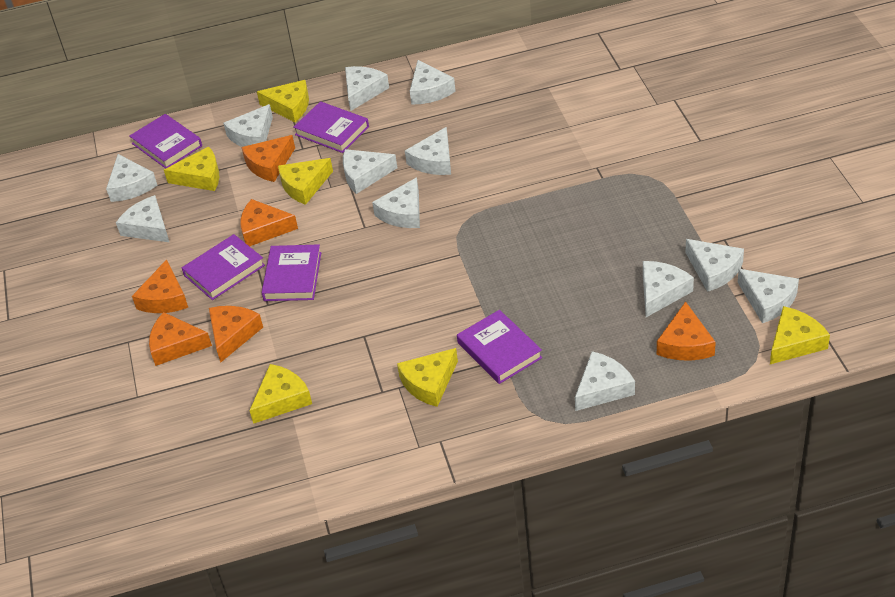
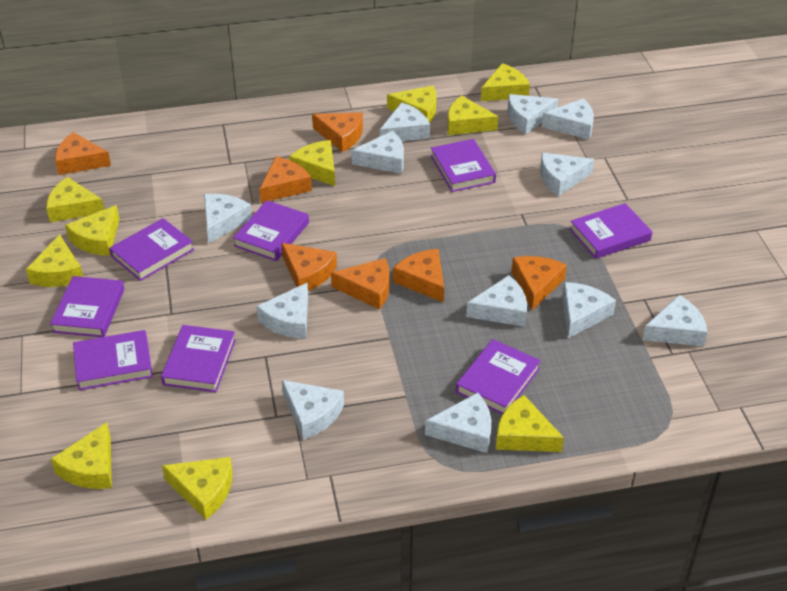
orange cheese: 6 -> 7
purple book: 5 -> 8
yellow cheese: 6 -> 10

